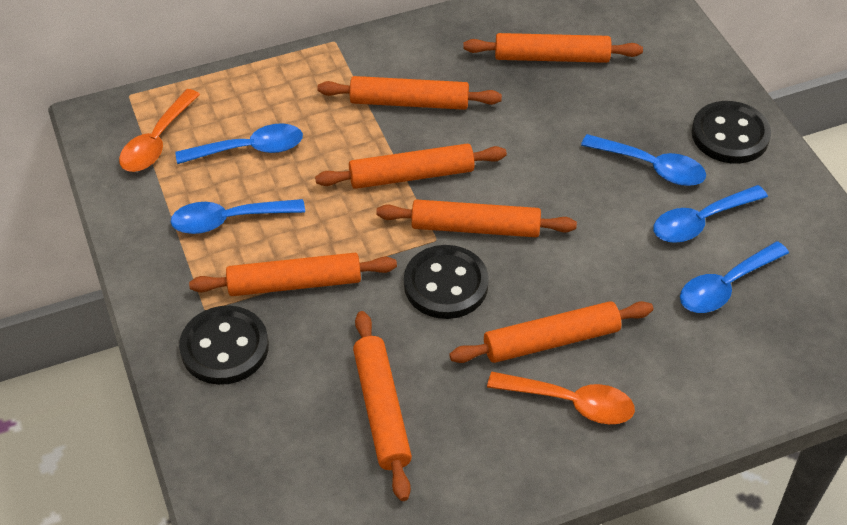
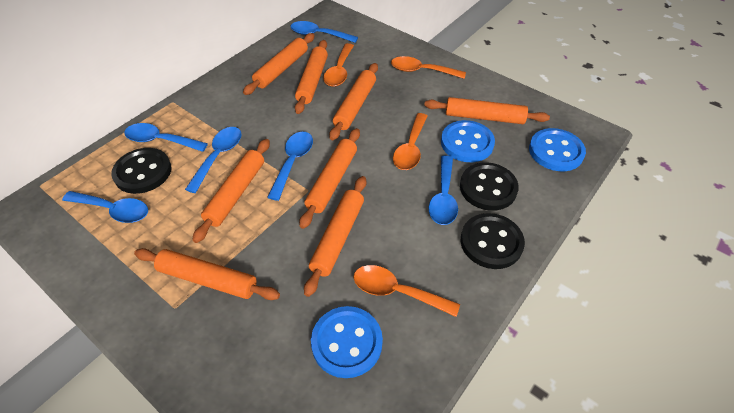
blue button: 0 -> 3
blue spoon: 5 -> 6
orange rolling pin: 7 -> 8
orange spoon: 2 -> 4

